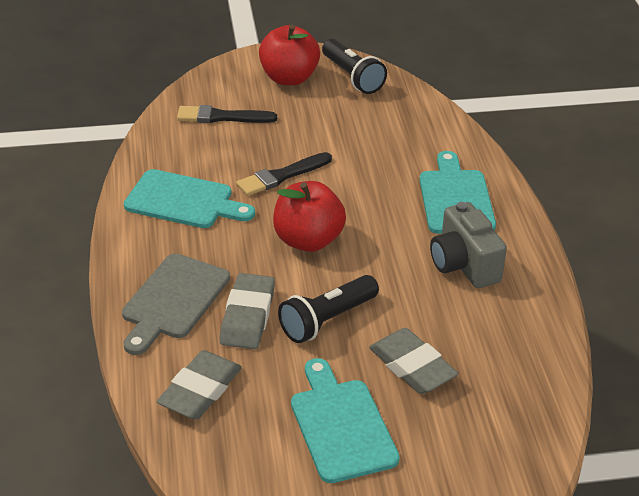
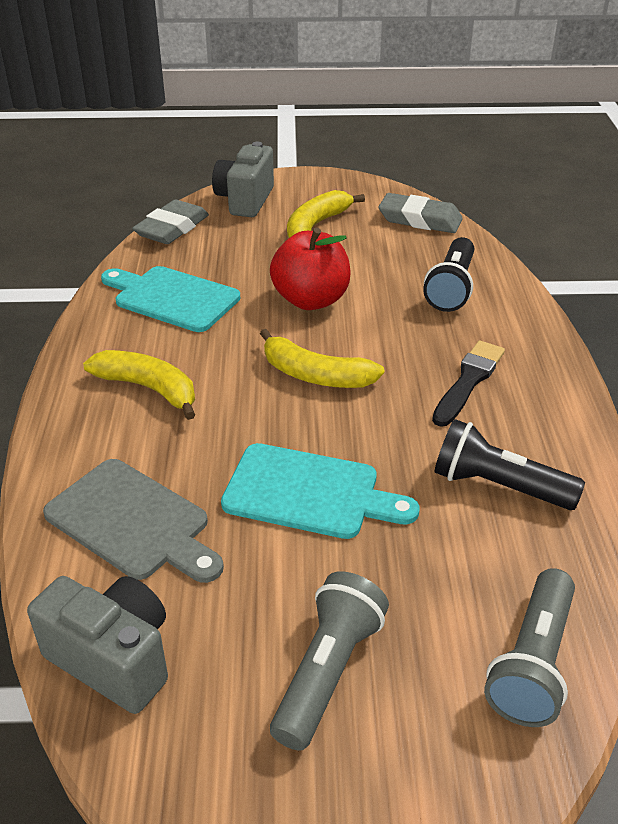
black brush: 2 -> 1
grey camera: 1 -> 2
grey eraser: 3 -> 2
grey flashlight: 0 -> 2
red apple: 2 -> 1
turquoise cutting board: 3 -> 2
yellow banana: 0 -> 3

